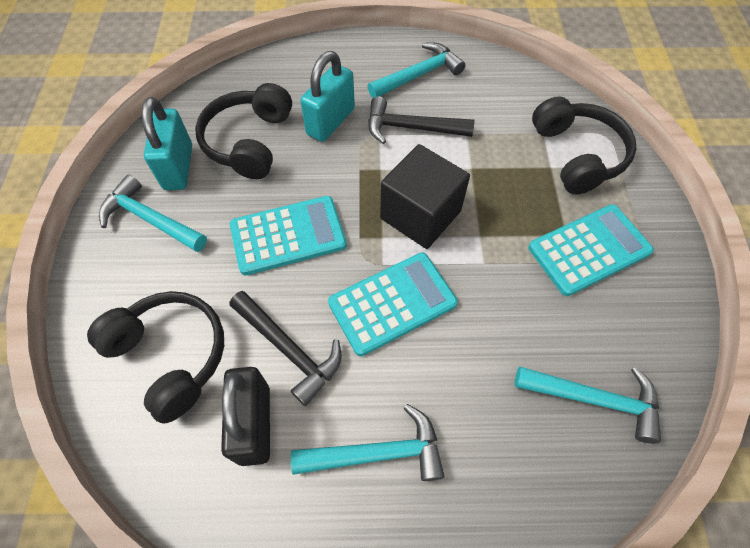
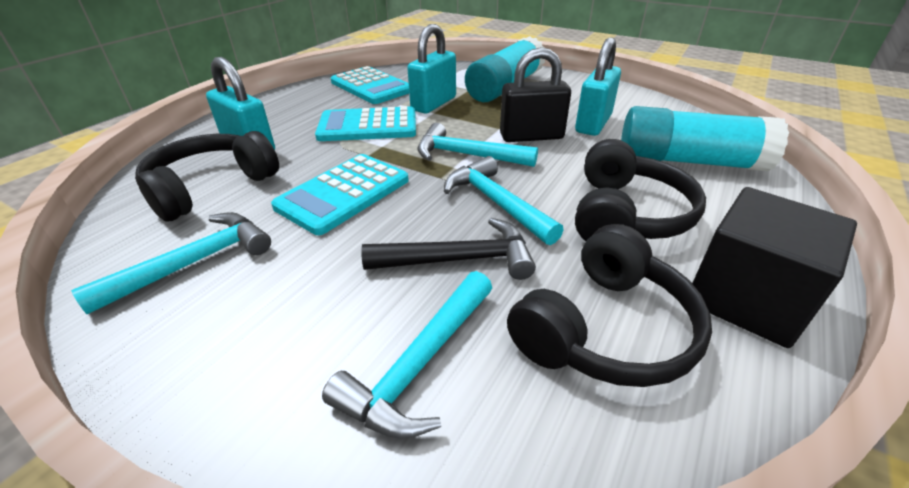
black hammer: 2 -> 1
turquoise glue stick: 0 -> 2
turquoise padlock: 2 -> 3

